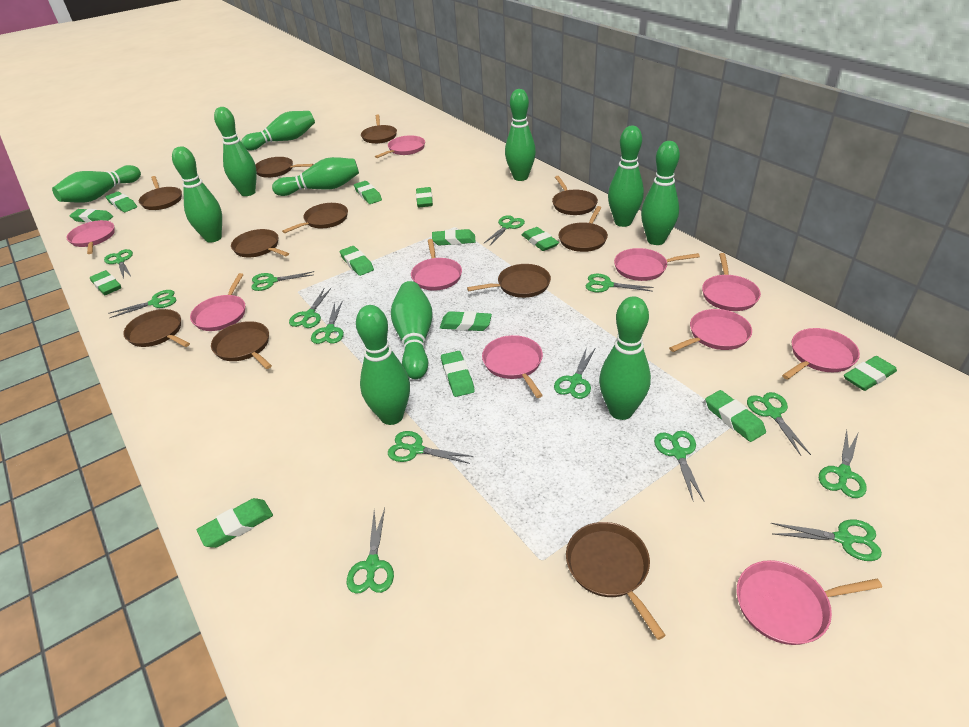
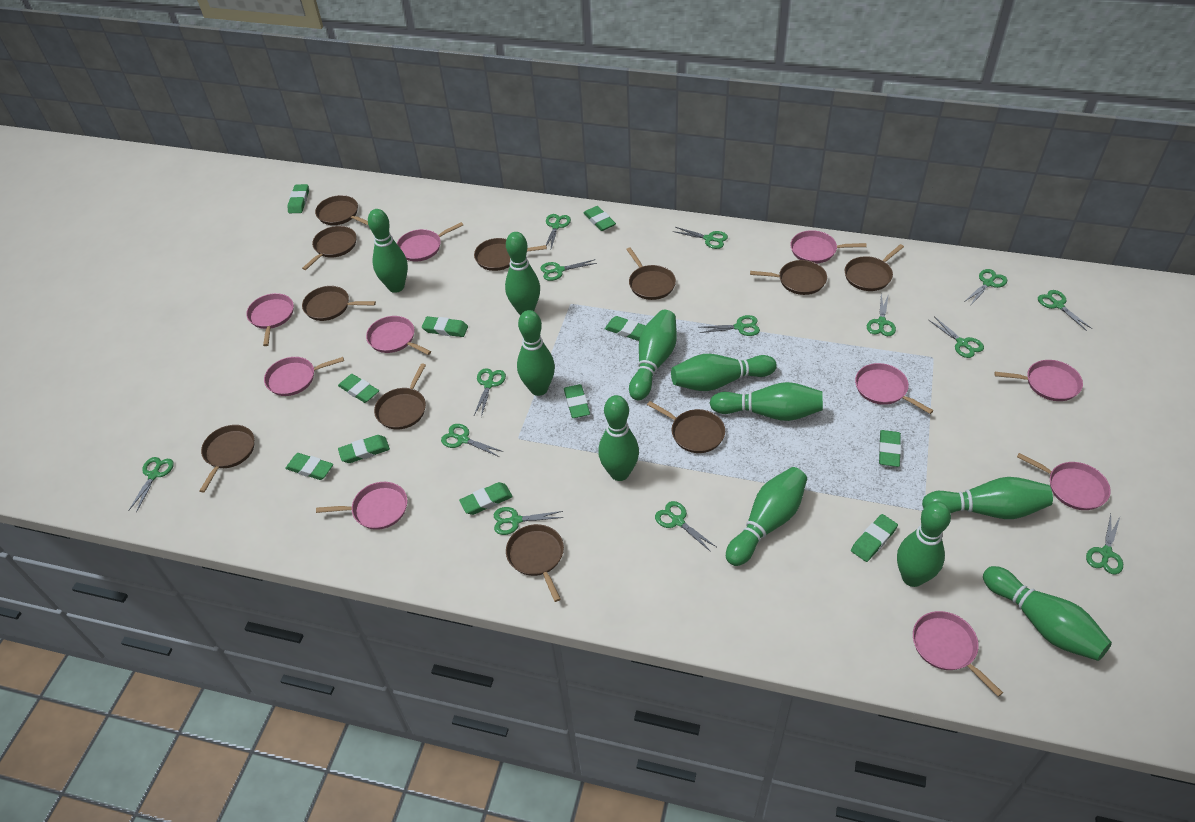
green eraser: 13 -> 11

